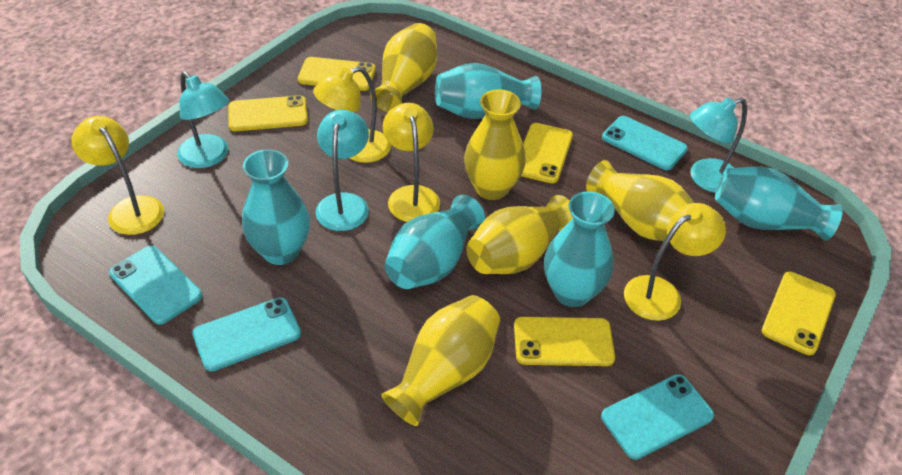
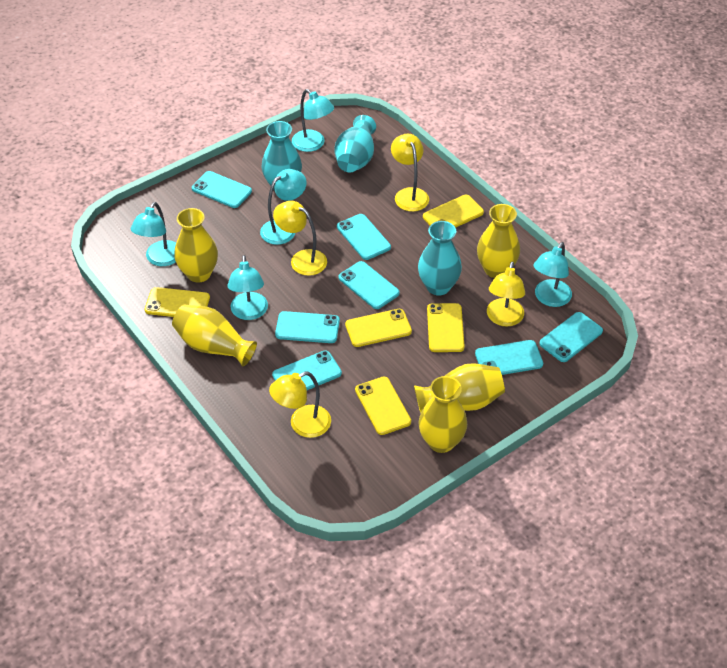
turquoise lamp: 3 -> 5
turquoise phone: 4 -> 7
turquoise vase: 5 -> 3

